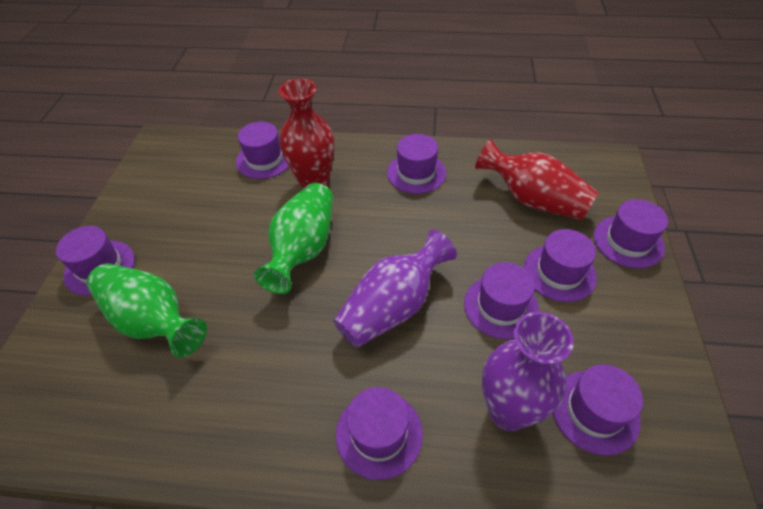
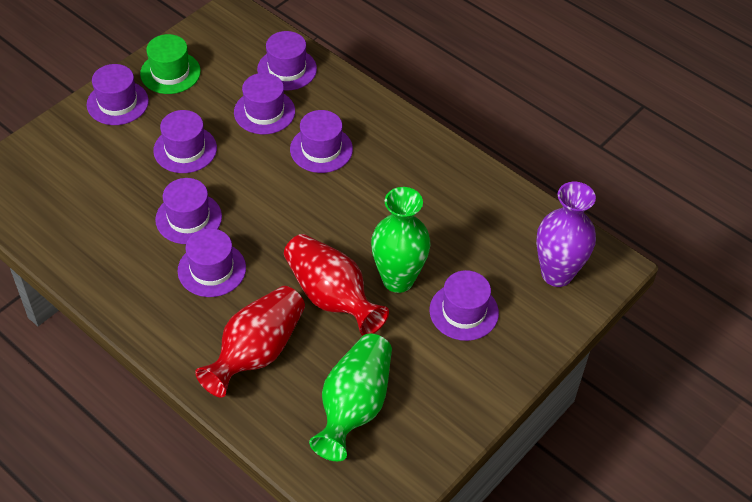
green hat: 0 -> 1
purple vase: 2 -> 1

